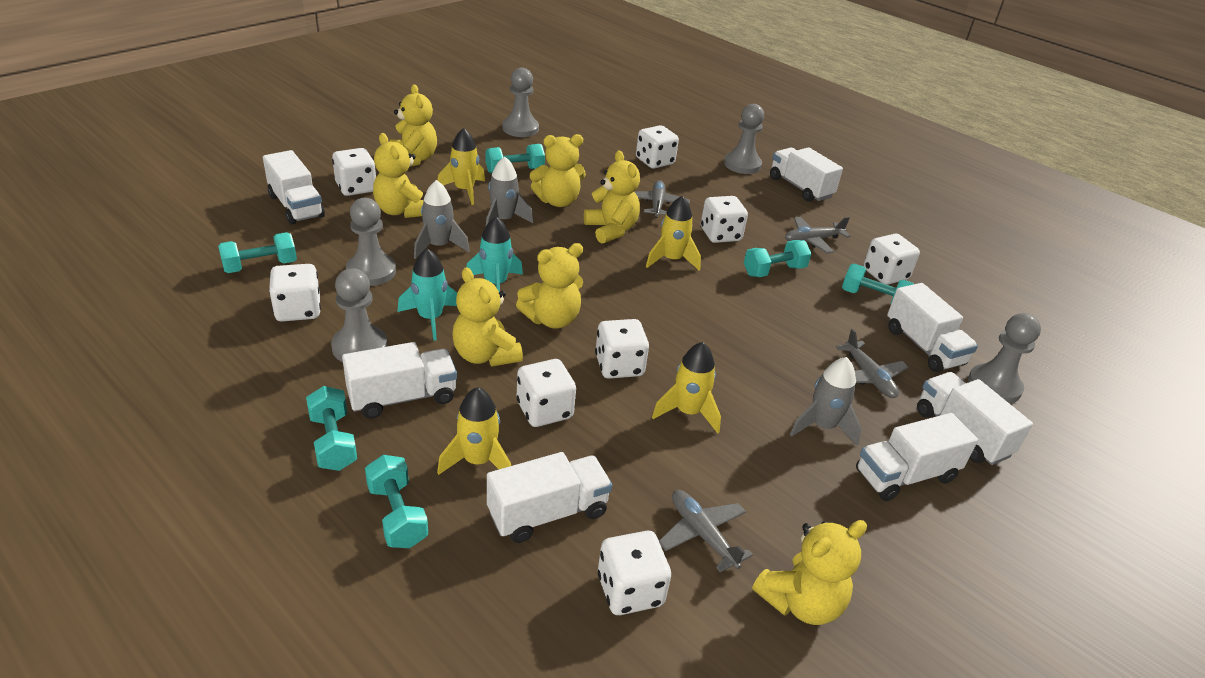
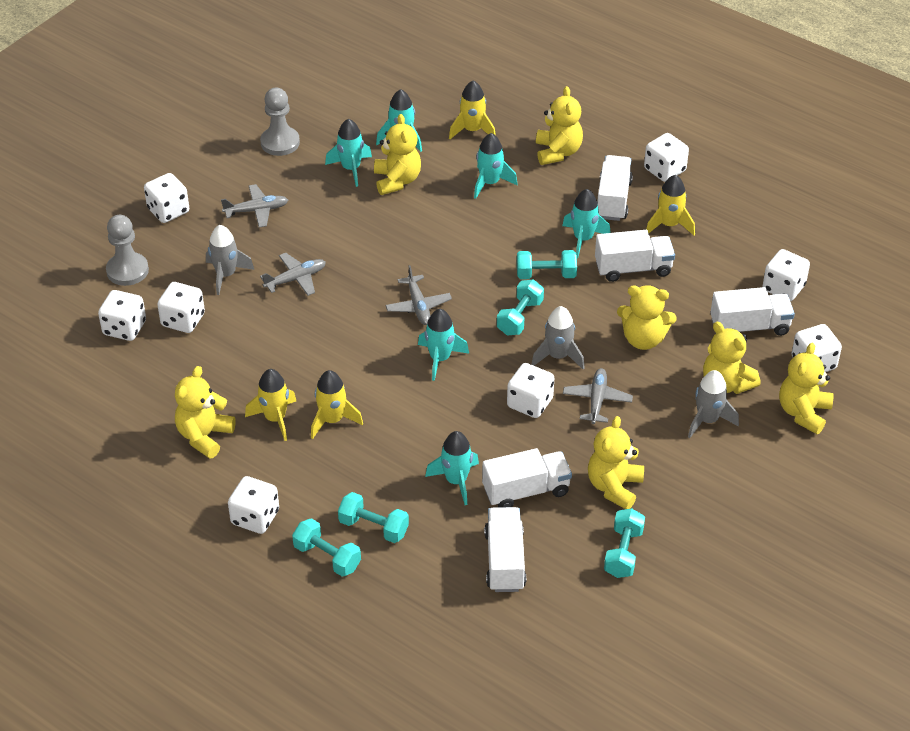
grey pawn: 5 -> 2
turquoise dumbbell: 6 -> 5
turquoise rocket: 2 -> 6
white truck: 7 -> 5

